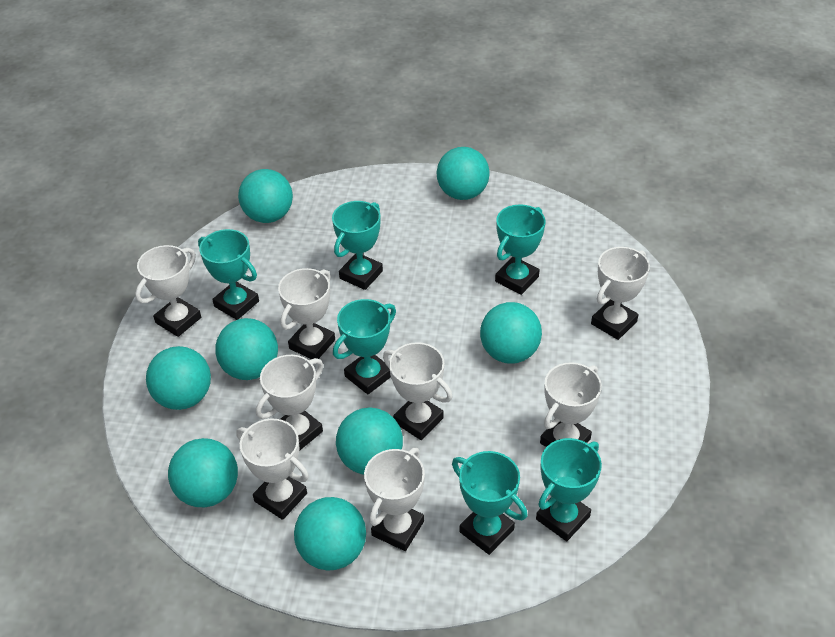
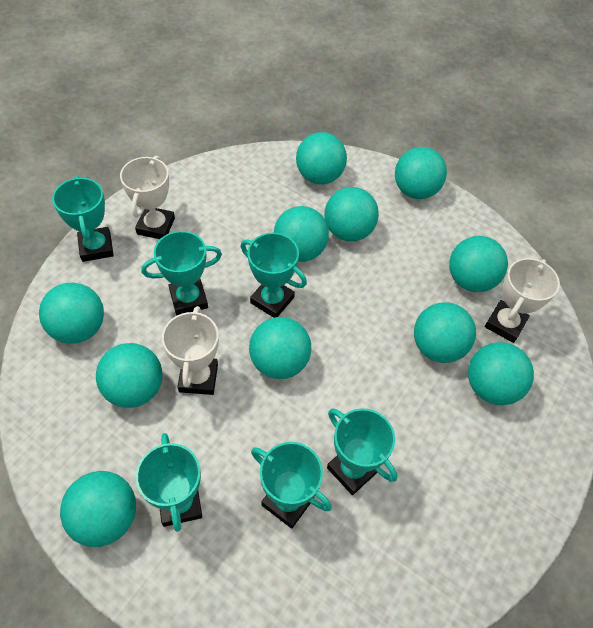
turquoise ball: 8 -> 11
white trophy: 8 -> 3

